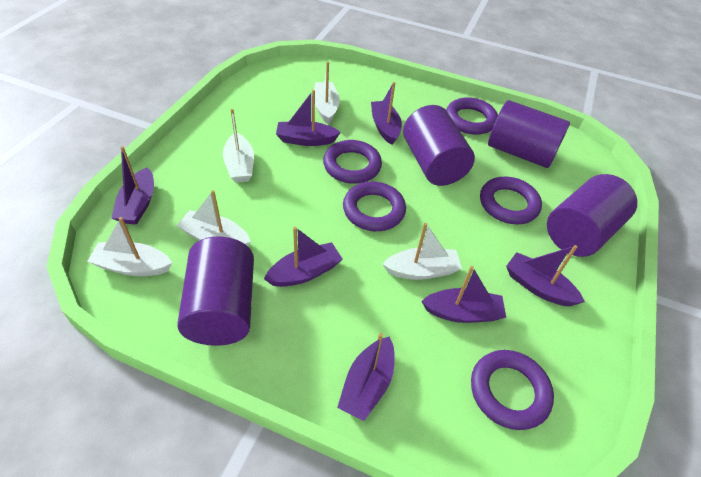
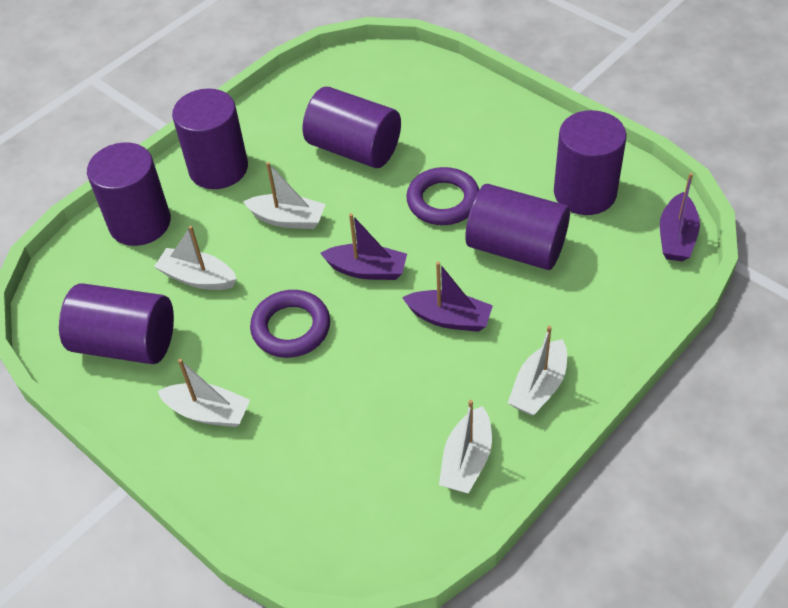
purple boat: 7 -> 3
purple cylinder: 4 -> 6
purple ring: 5 -> 2

